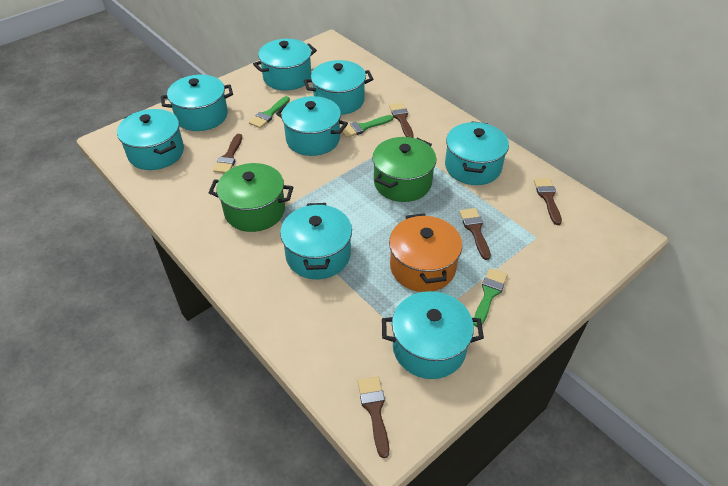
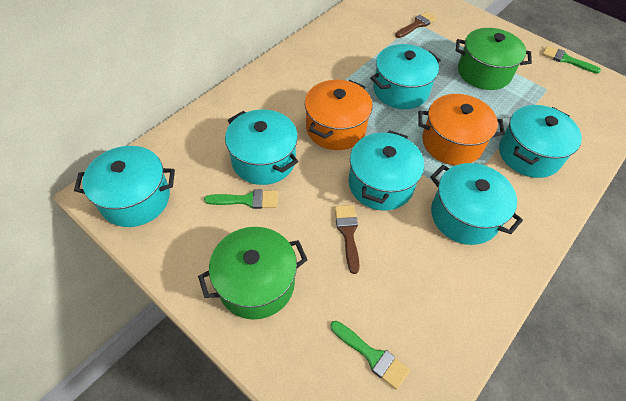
brown brush: 5 -> 2
orange pot: 1 -> 2
turquoise pot: 8 -> 6

